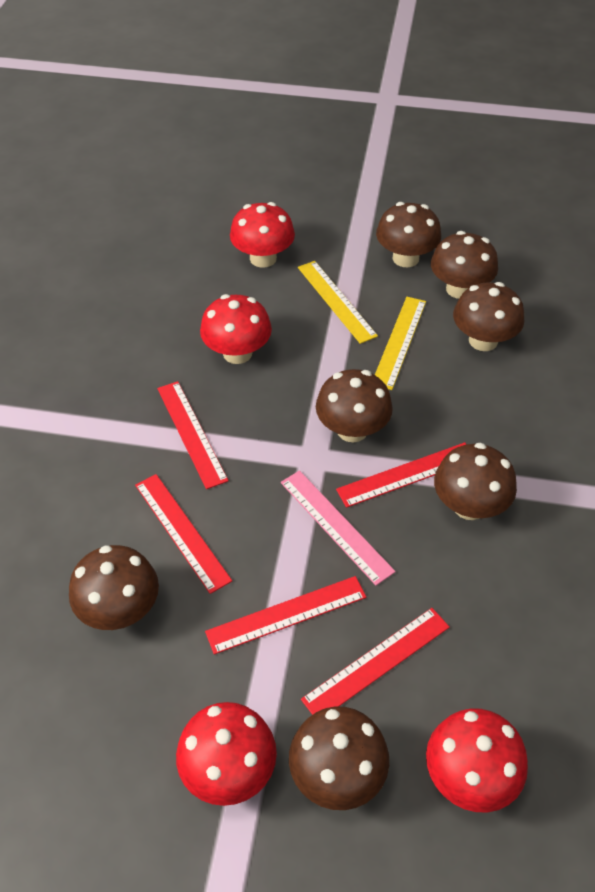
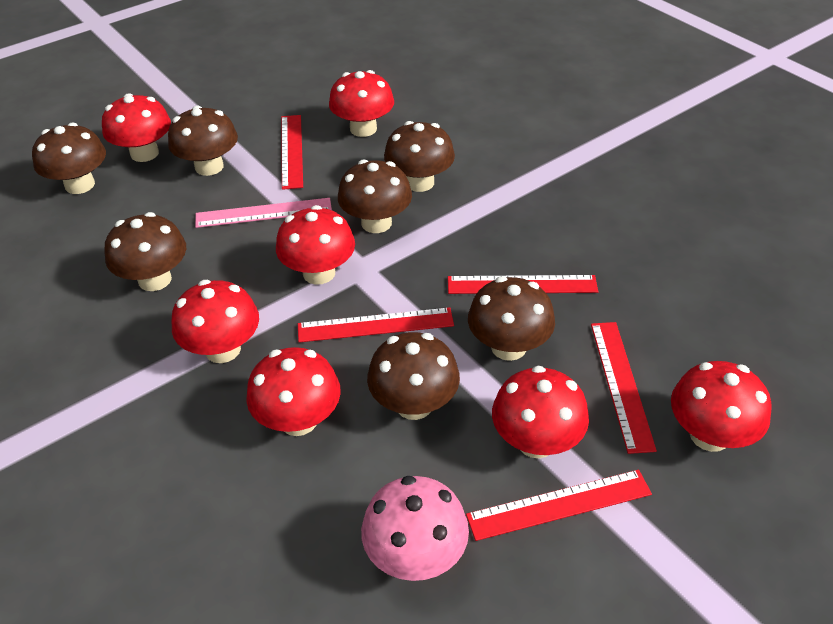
pink mushroom: 0 -> 1
red mushroom: 4 -> 7
yellow ruler: 2 -> 0

